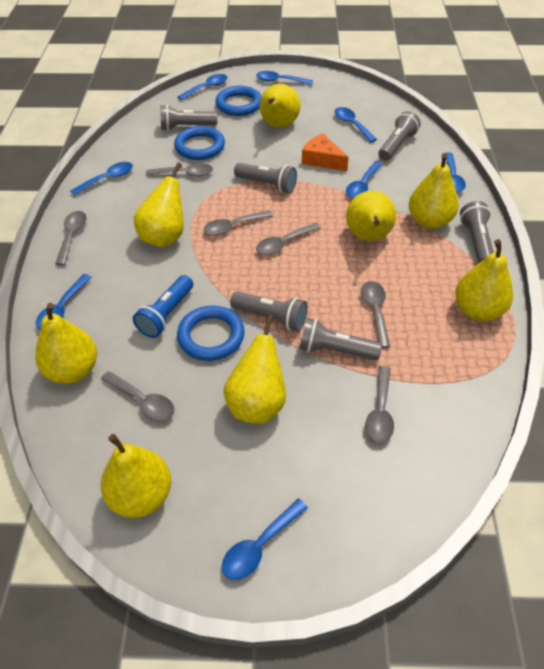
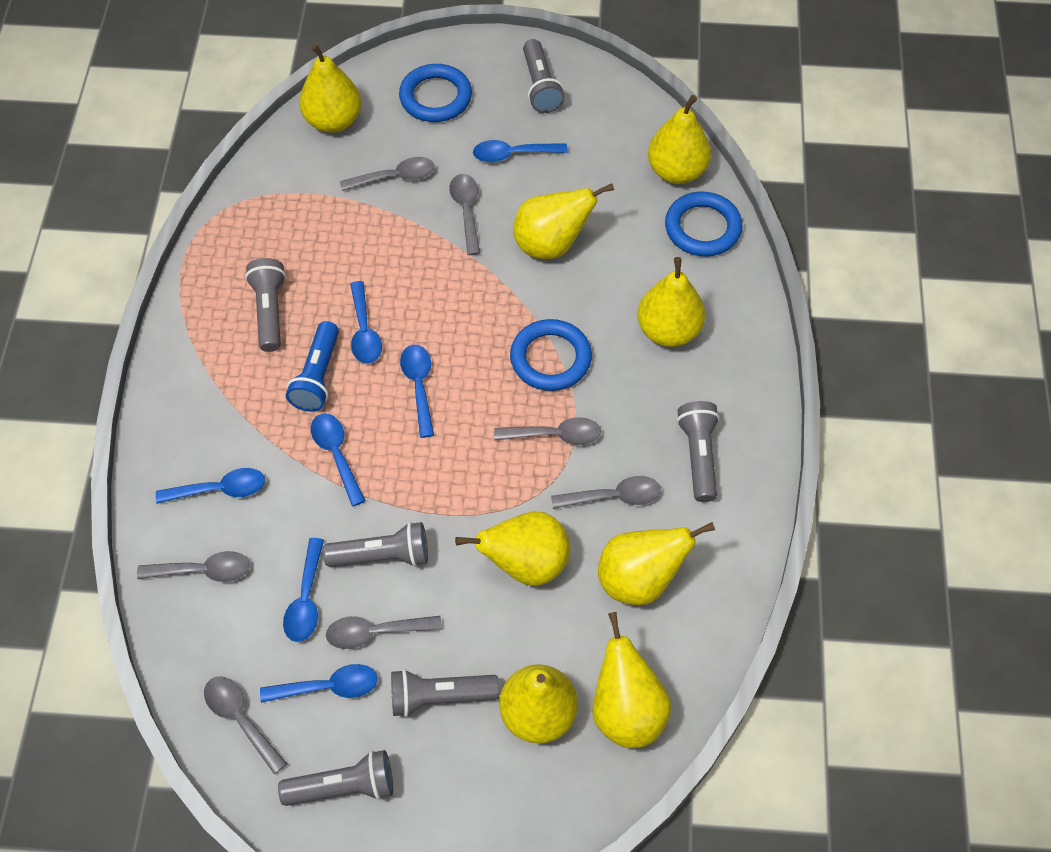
blue spoon: 8 -> 7
orange cheese: 1 -> 0

